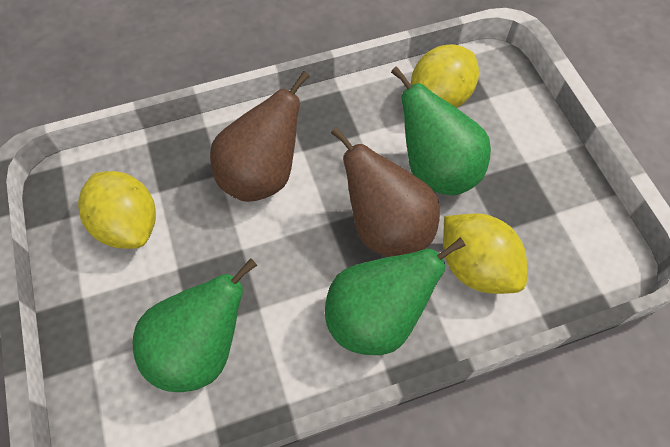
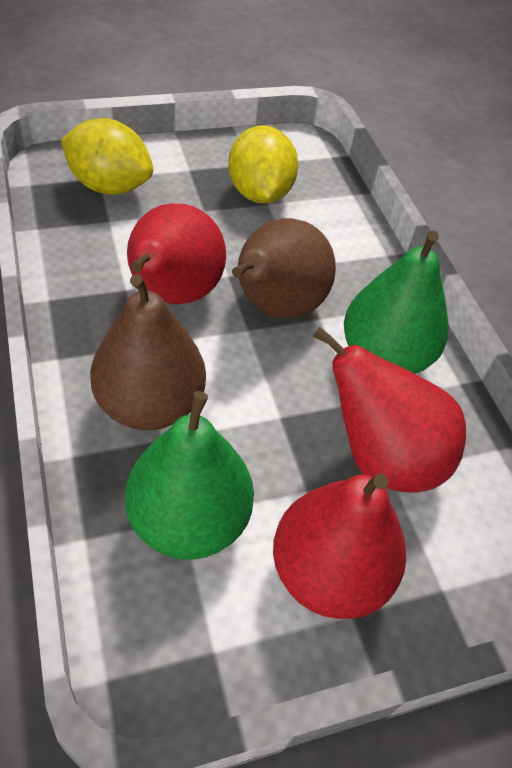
green pear: 3 -> 2
red pear: 0 -> 3
yellow lemon: 3 -> 2

